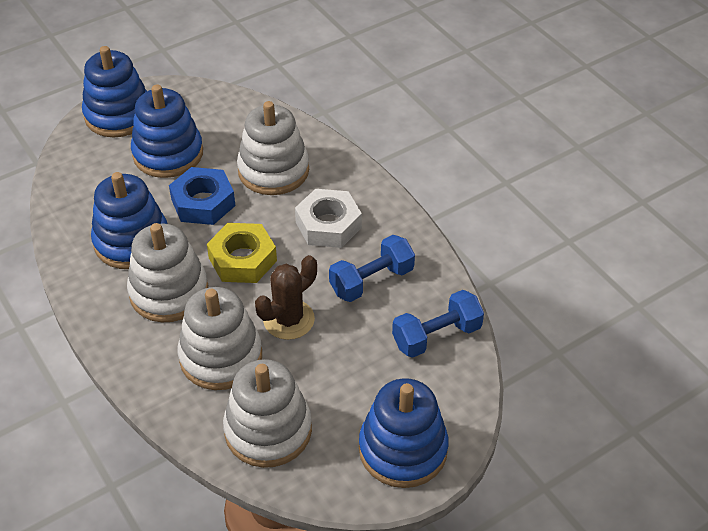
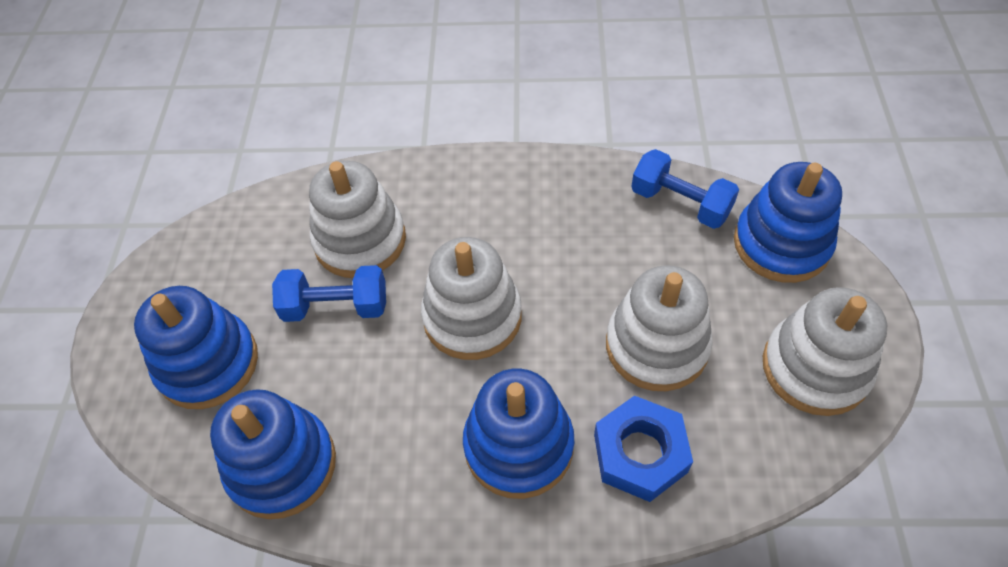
brown cactus: 1 -> 0
white nut: 1 -> 0
yellow nut: 1 -> 0

